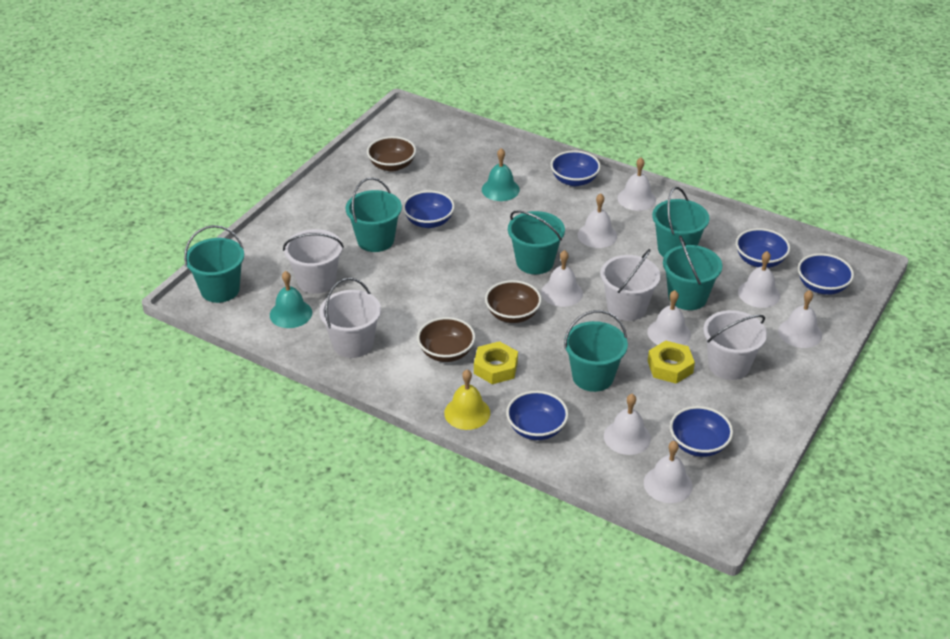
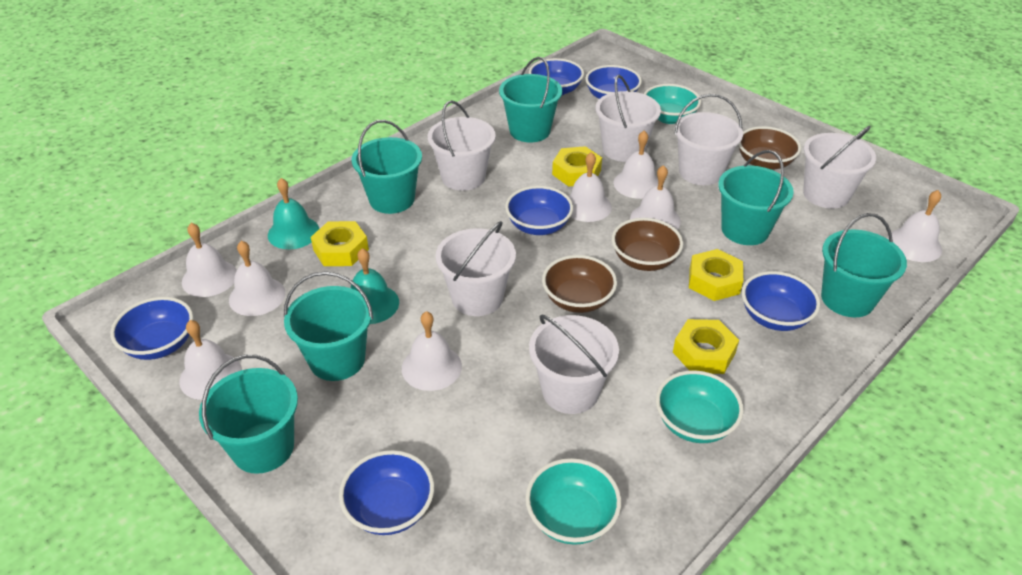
turquoise bowl: 0 -> 3
white bucket: 4 -> 6
yellow bell: 1 -> 0
yellow nut: 2 -> 4

